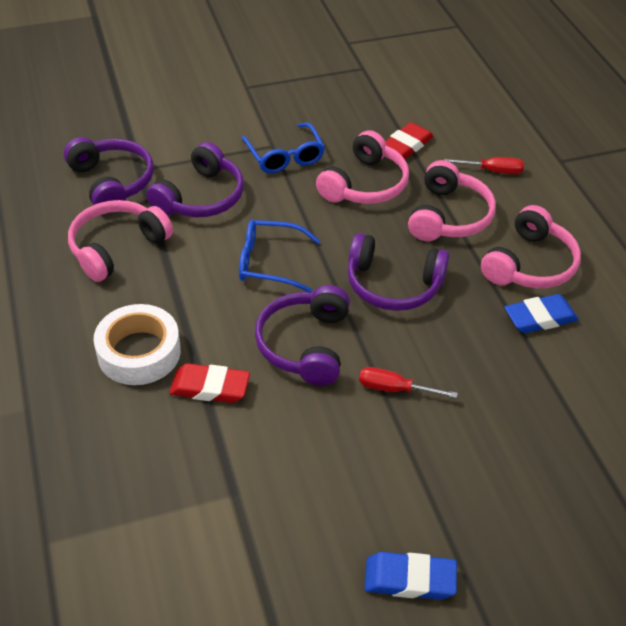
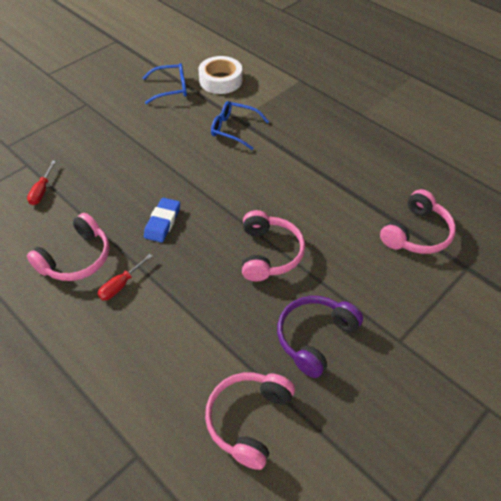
blue eraser: 2 -> 1
purple headphones: 4 -> 1
red eraser: 2 -> 0

